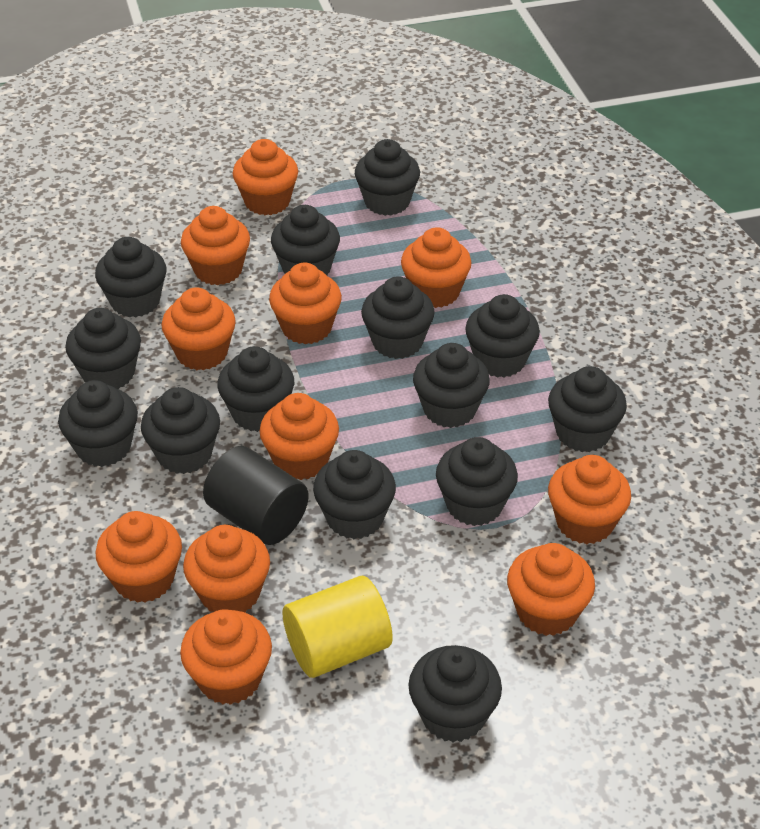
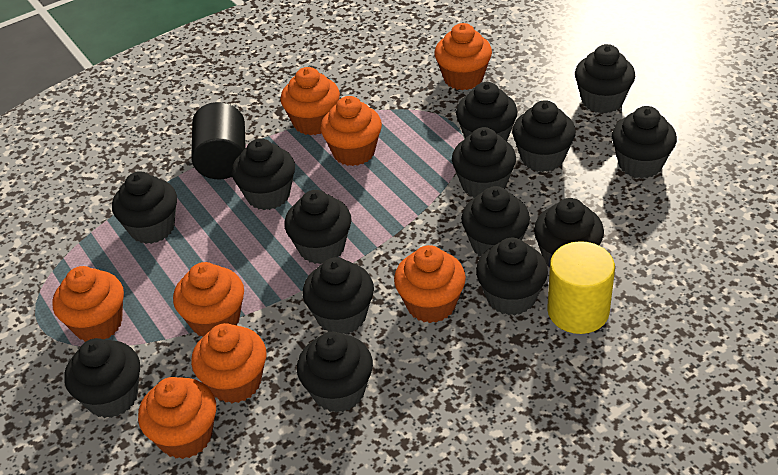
orange cupcake: 11 -> 8

